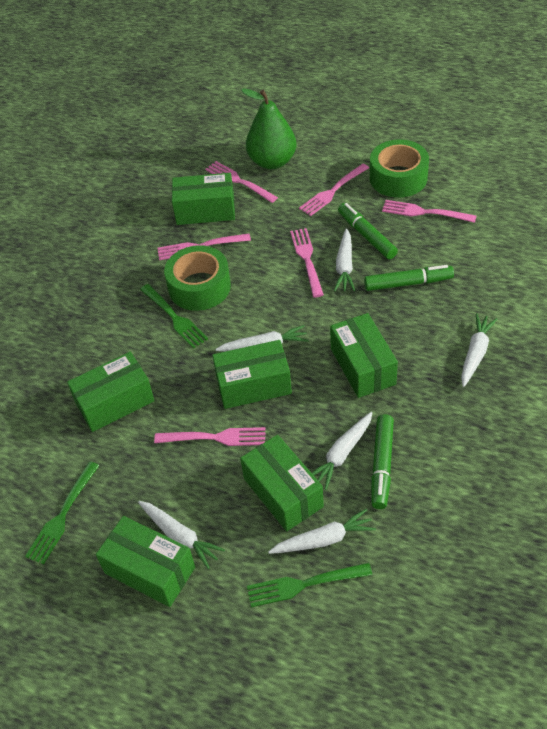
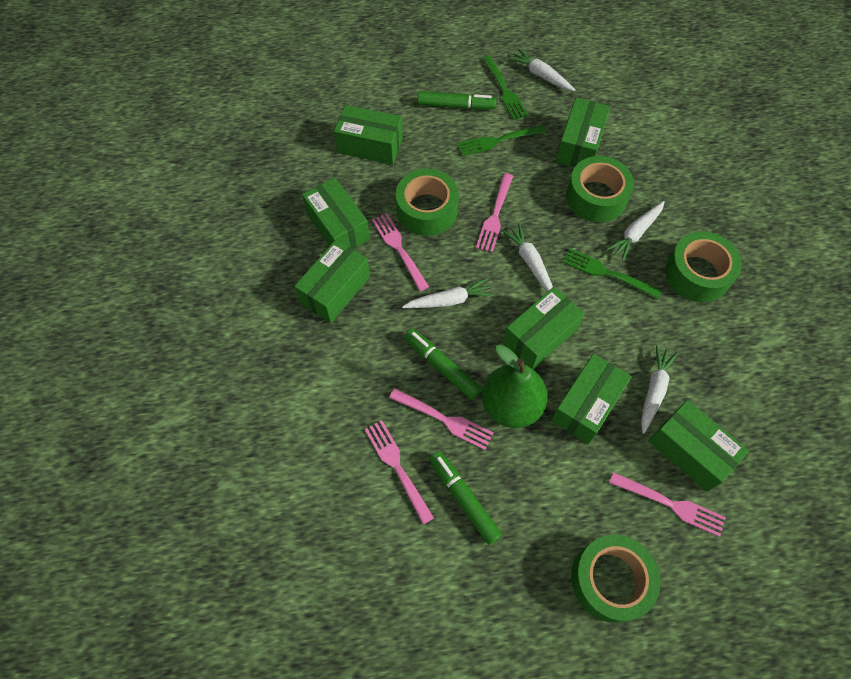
green box: 6 -> 7
green tape: 2 -> 4
pink fork: 6 -> 5
white carrot: 6 -> 5

